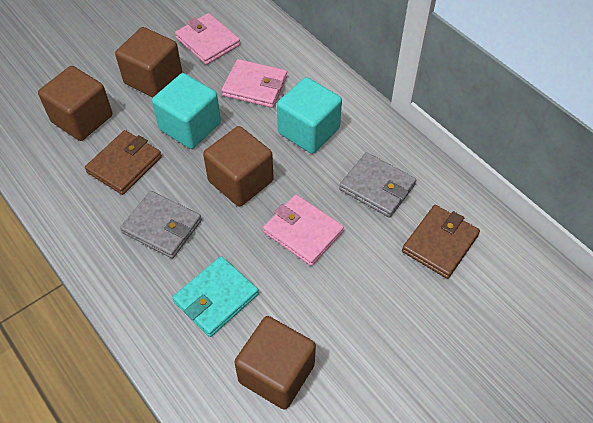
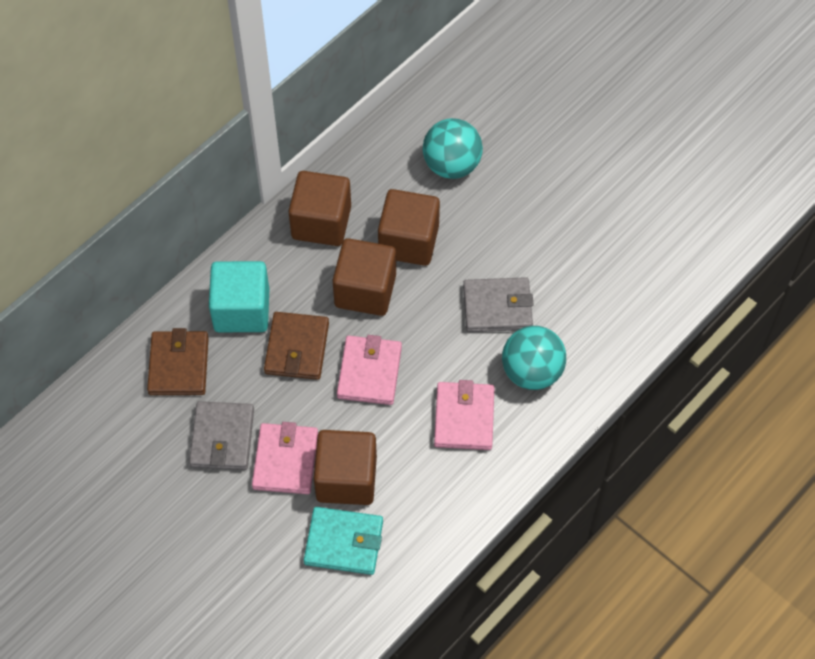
turquoise ball: 0 -> 2
turquoise cube: 2 -> 1

